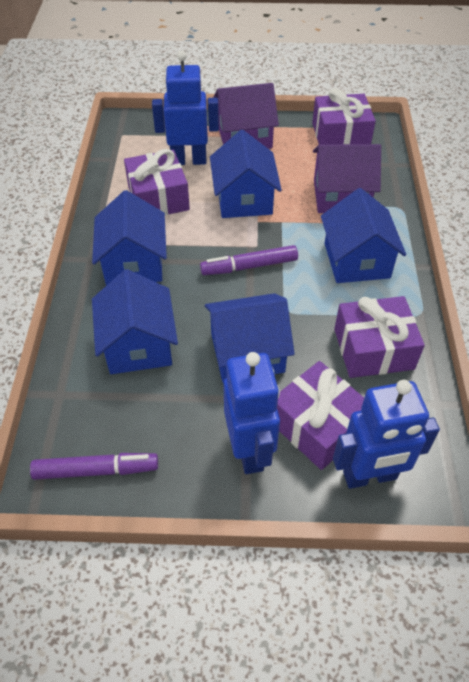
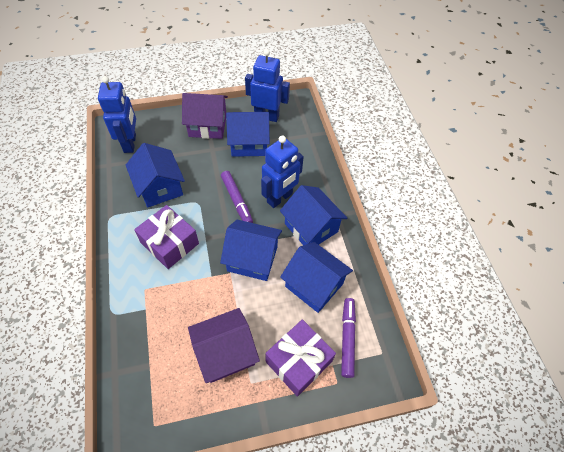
purple gift: 4 -> 2

